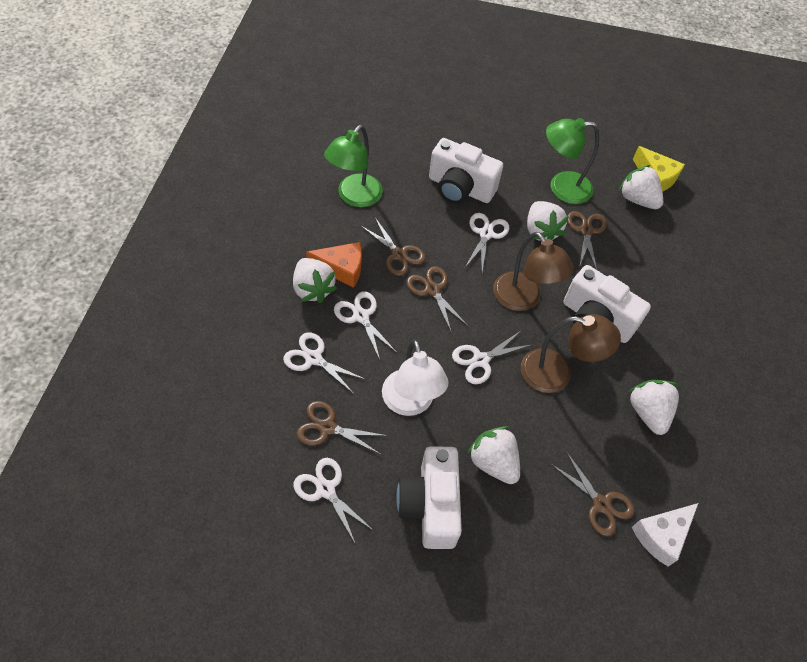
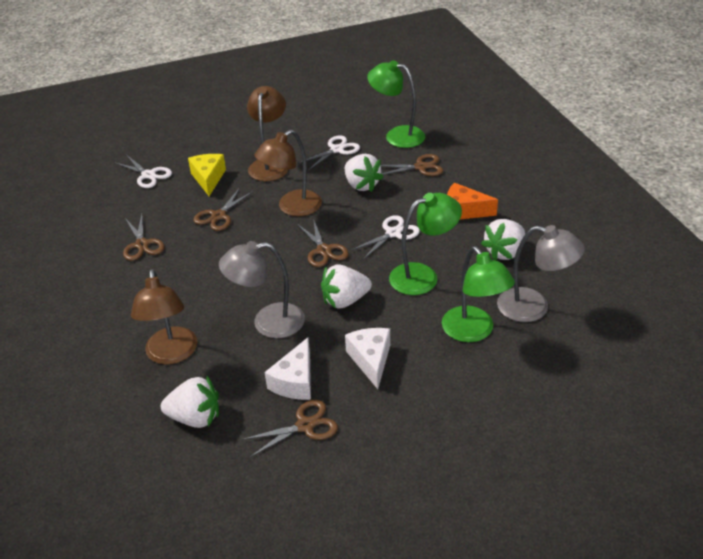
brown lamp: 2 -> 3
green lamp: 2 -> 3
grey lamp: 0 -> 2
white camera: 3 -> 0
white cheese: 1 -> 2
white lamp: 1 -> 0
white scissors: 5 -> 3
white strawberry: 5 -> 4

